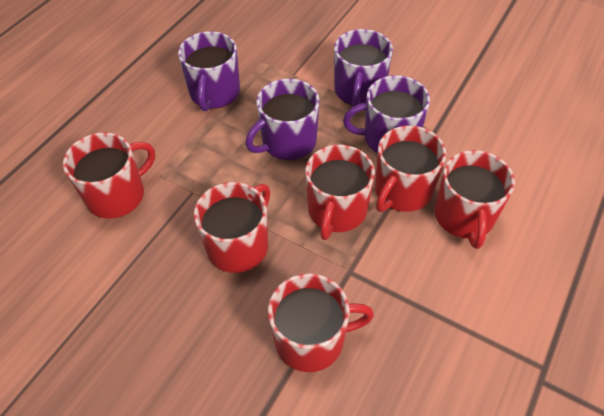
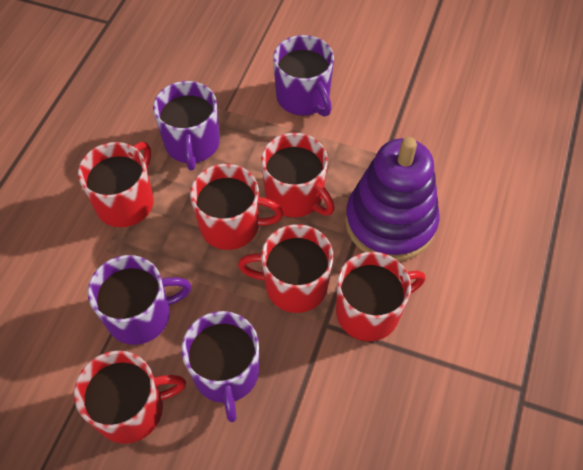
purple stacking toy: 0 -> 1

